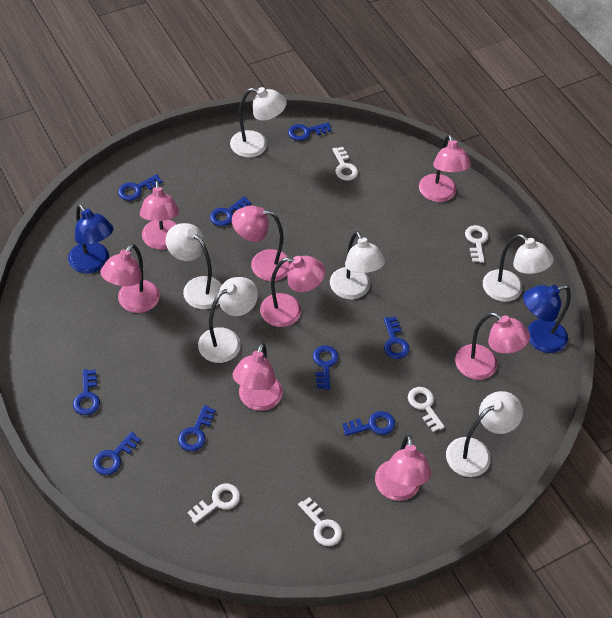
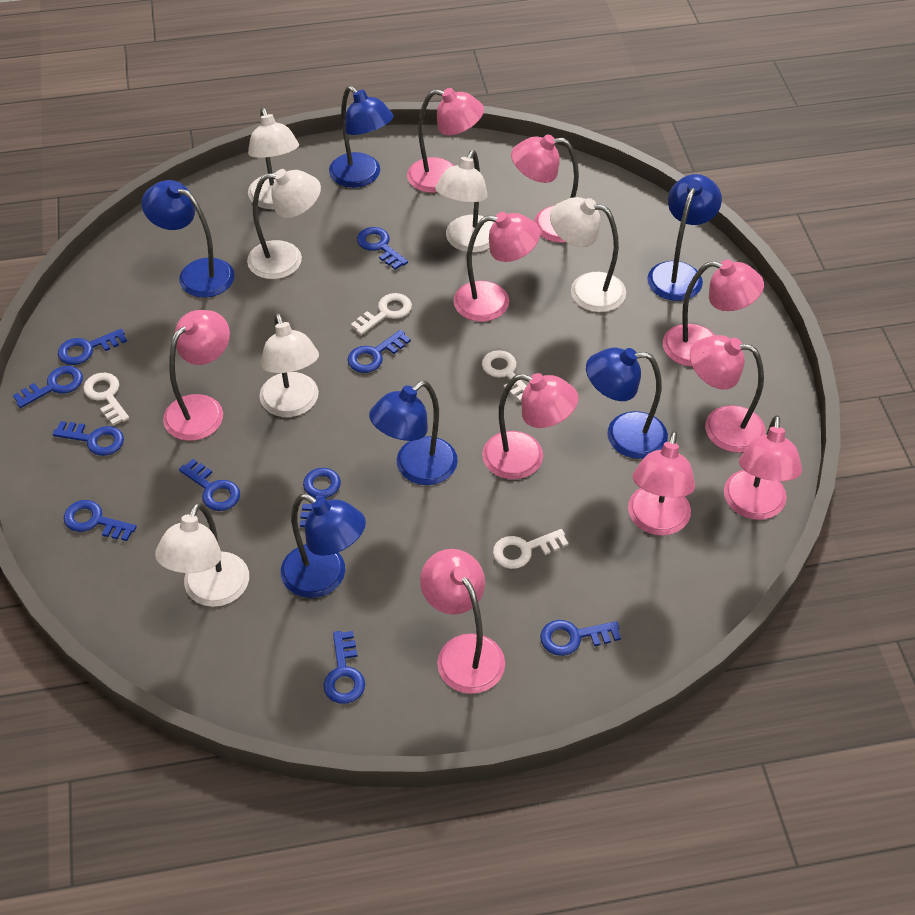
blue key: 9 -> 10
blue lamp: 2 -> 6
pink lamp: 8 -> 10
white key: 5 -> 4

